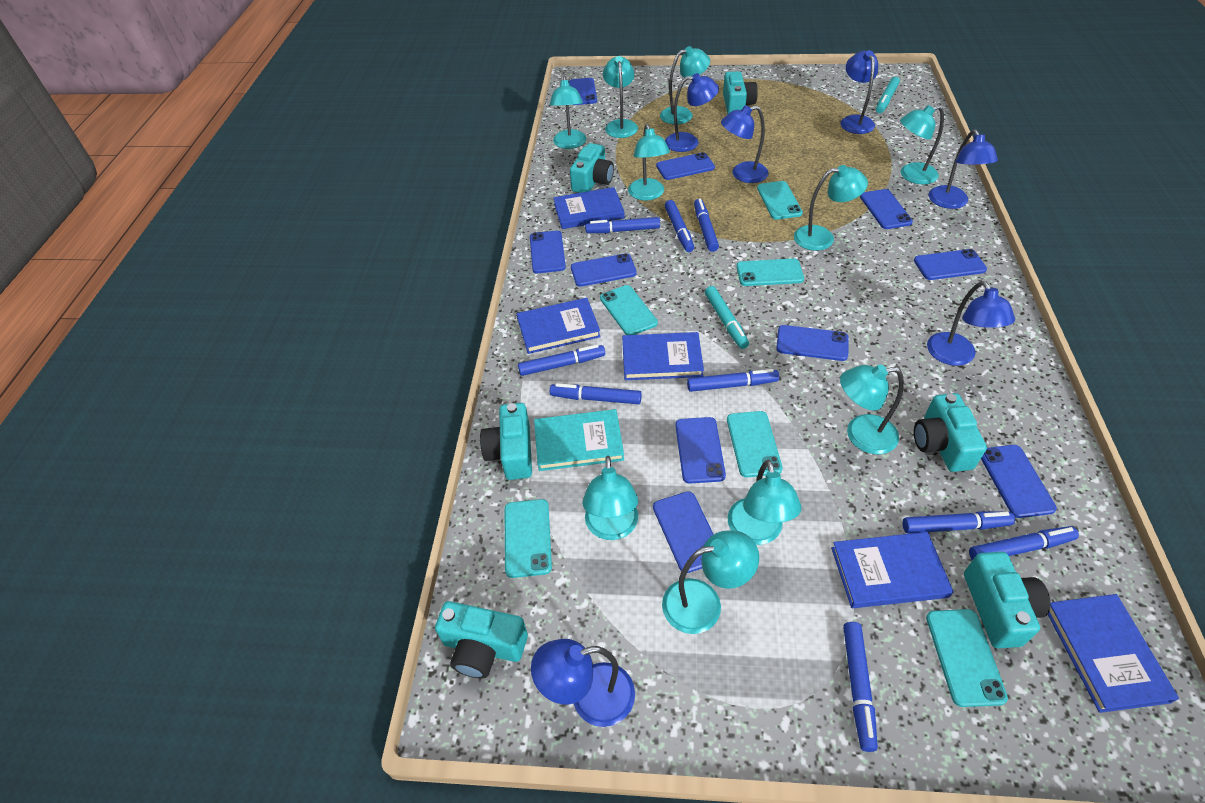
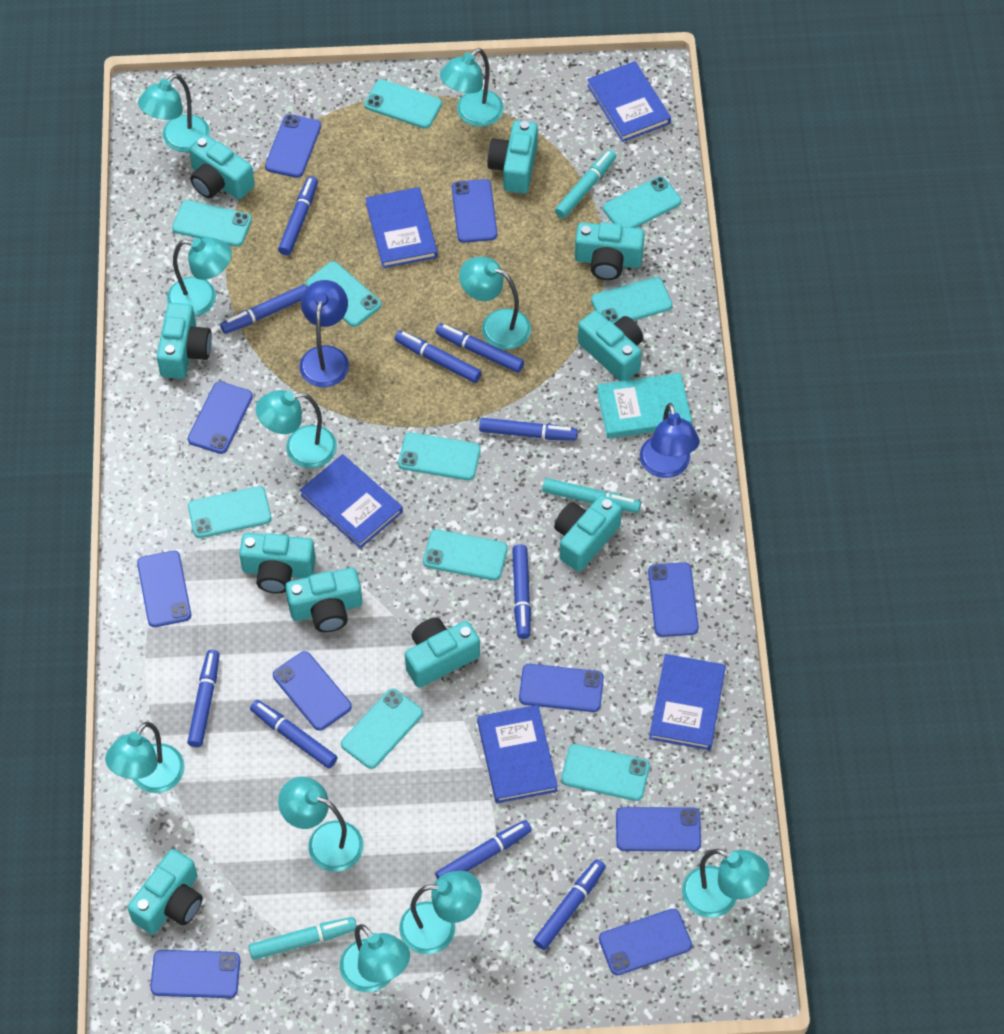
blue lamp: 6 -> 2
blue marker: 9 -> 10
turquoise camera: 6 -> 10
turquoise marker: 2 -> 3
turquoise phone: 6 -> 10

